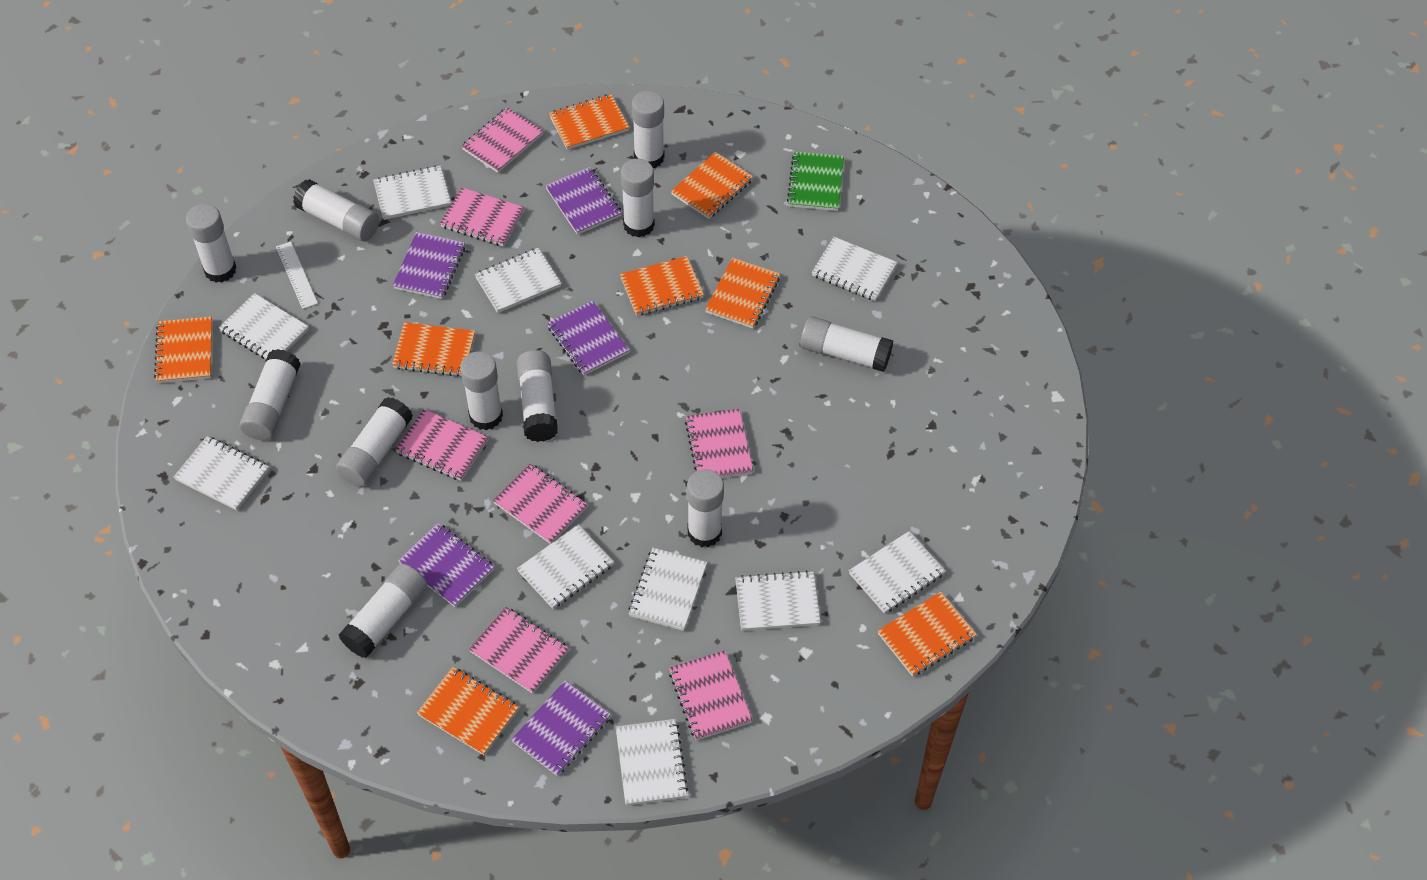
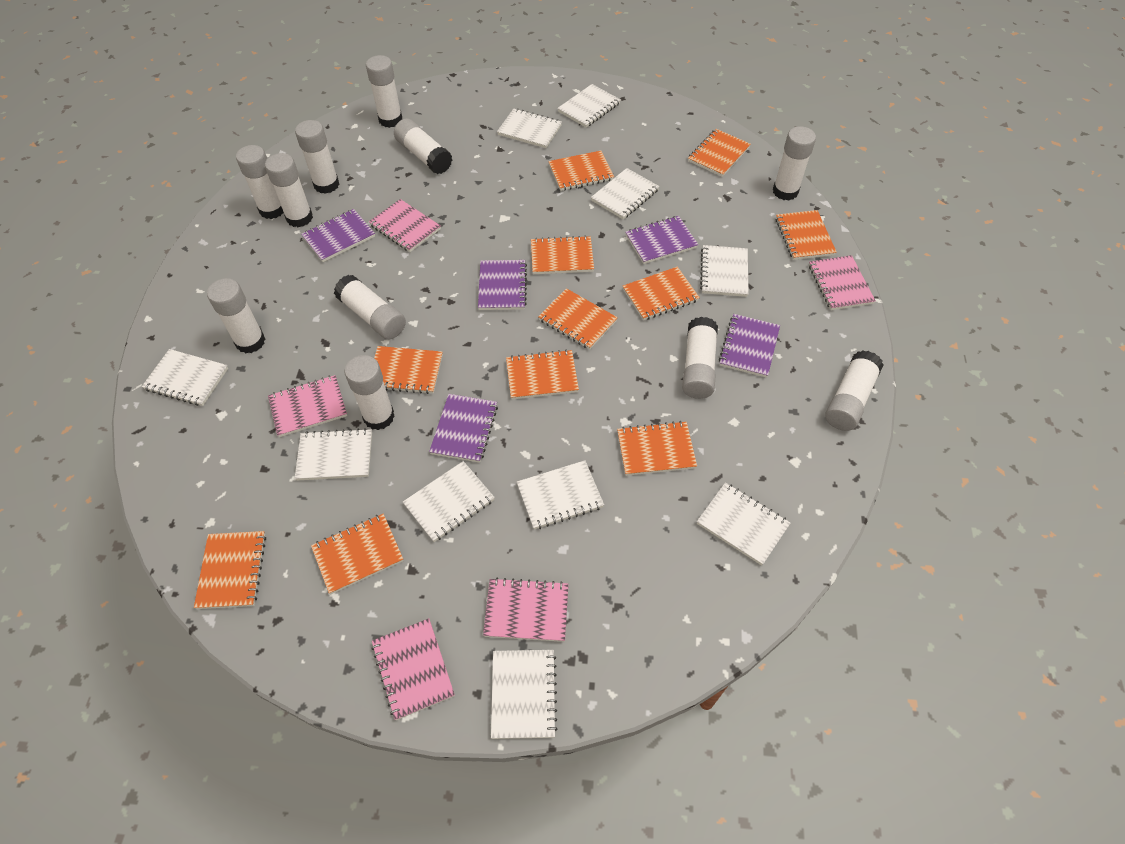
green notebook: 1 -> 0
orange notebook: 8 -> 11
pink notebook: 7 -> 5
white ruler: 1 -> 0

